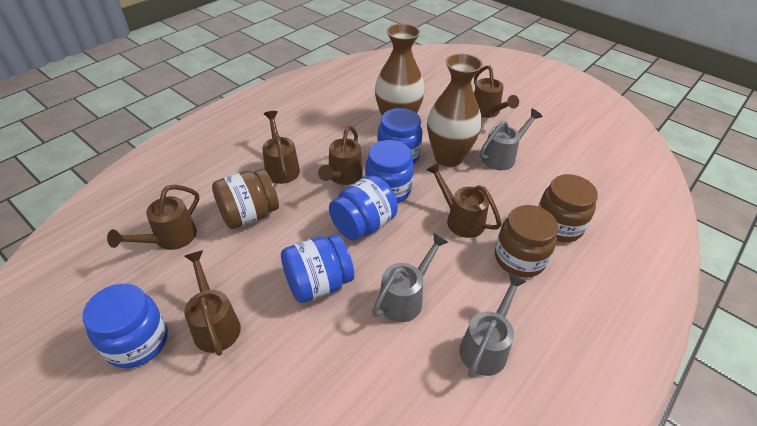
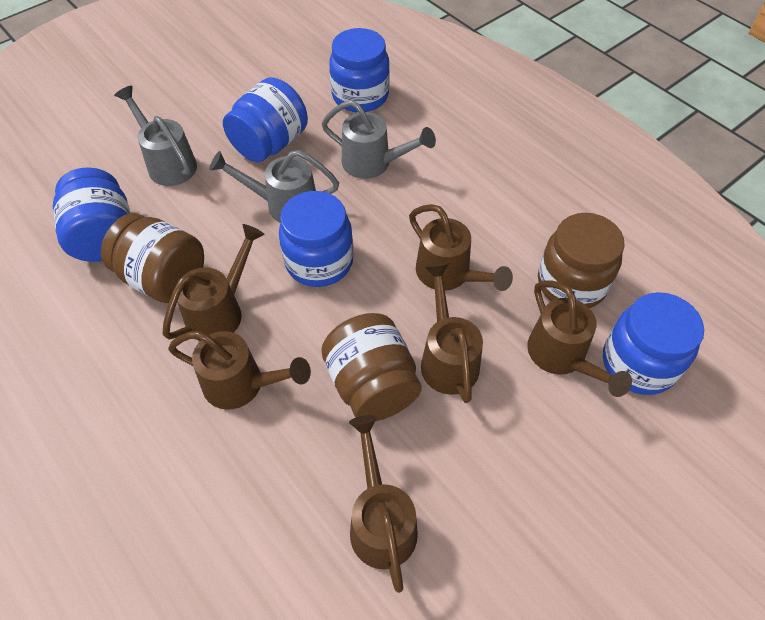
brown vase: 2 -> 0

